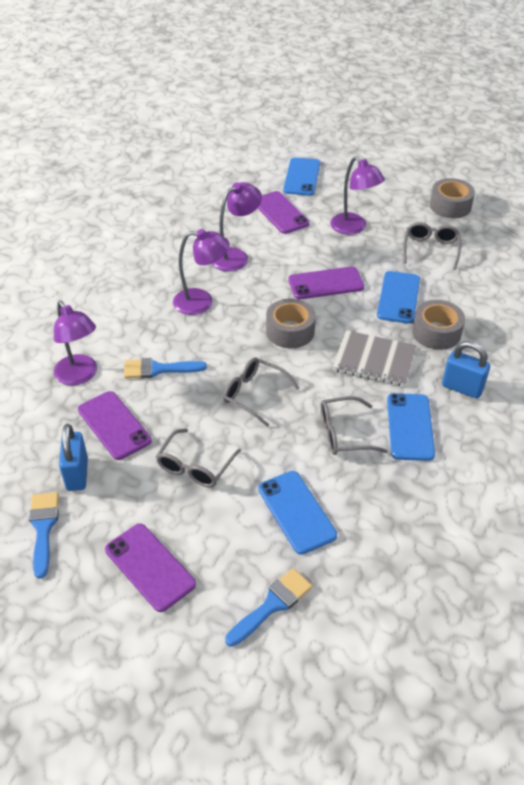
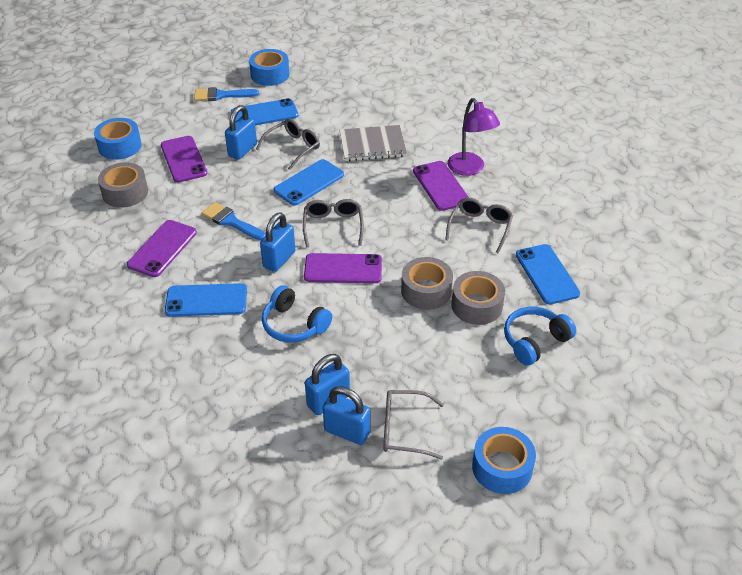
blue brush: 3 -> 2
blue headphones: 0 -> 2
blue padlock: 2 -> 4
blue tape: 0 -> 3
purple lamp: 4 -> 1

